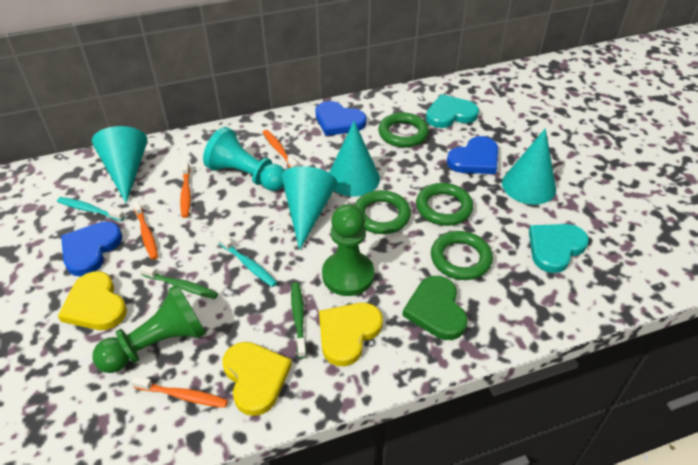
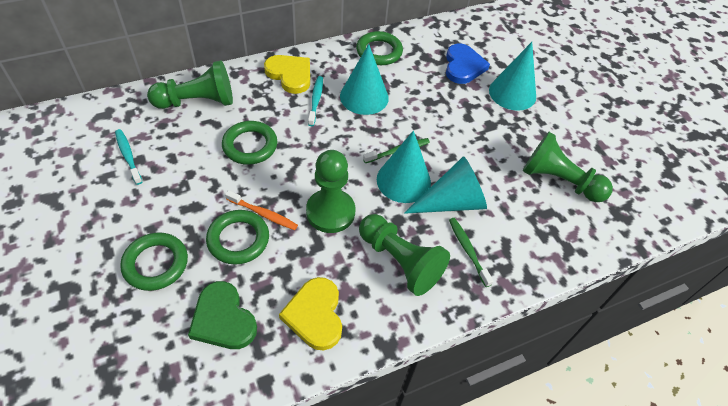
blue heart: 3 -> 1
green pawn: 2 -> 4
orange toothbrush: 4 -> 1
turquoise heart: 2 -> 0
turquoise pawn: 1 -> 0
yellow heart: 3 -> 2

